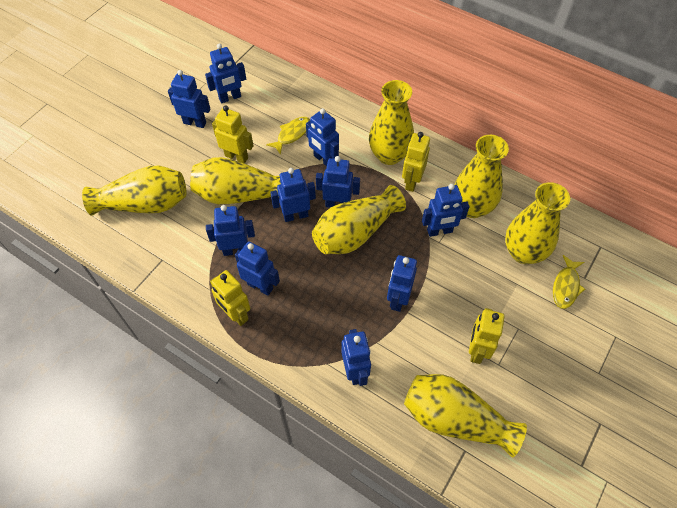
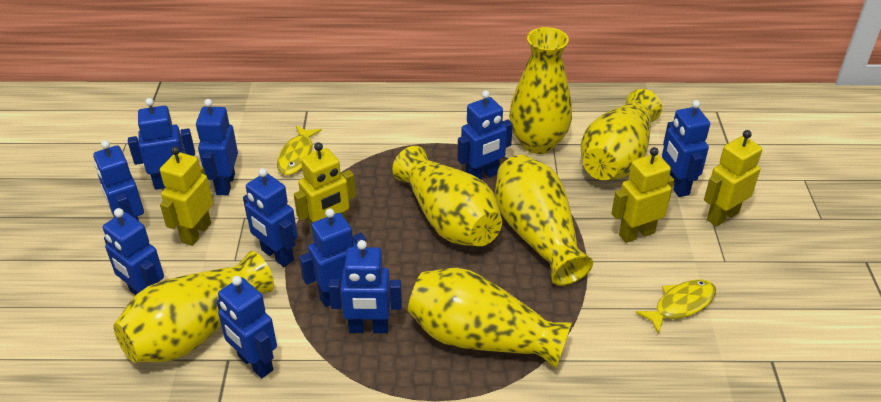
yellow vase: 7 -> 6

